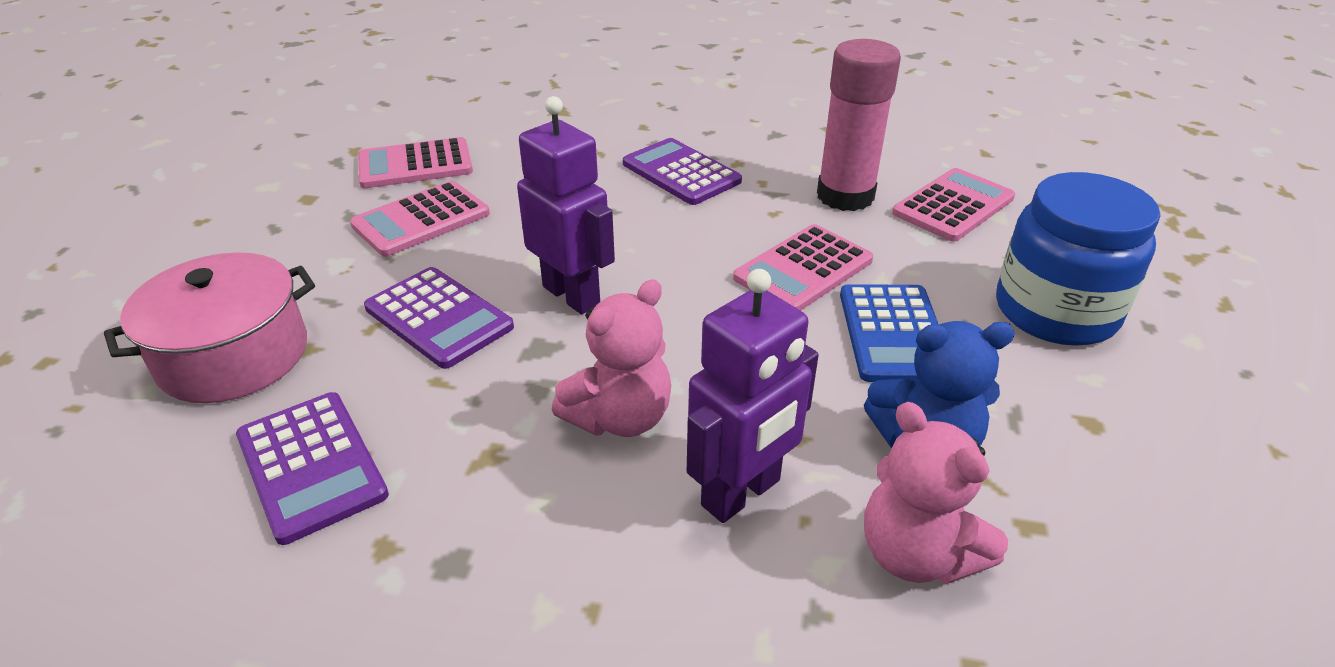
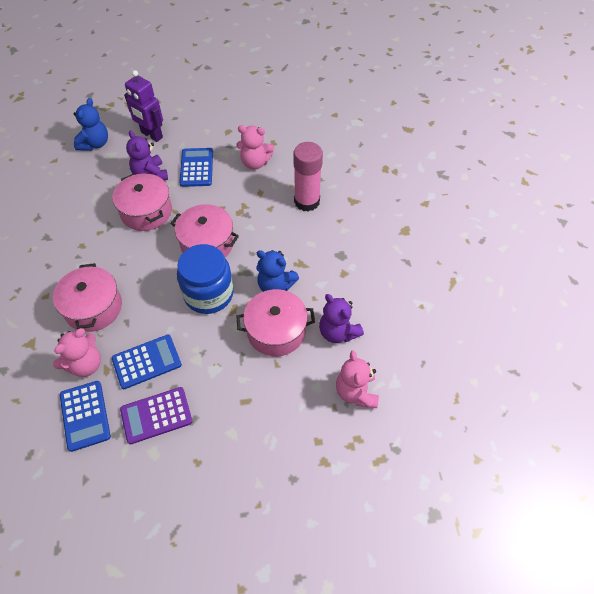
blue calculator: 1 -> 3
blue teddy bear: 1 -> 2
pink calculator: 4 -> 0
pink pot: 1 -> 4
pink teddy bear: 2 -> 3
purple calculator: 3 -> 1
purple robot: 2 -> 1
purple teddy bear: 0 -> 2

